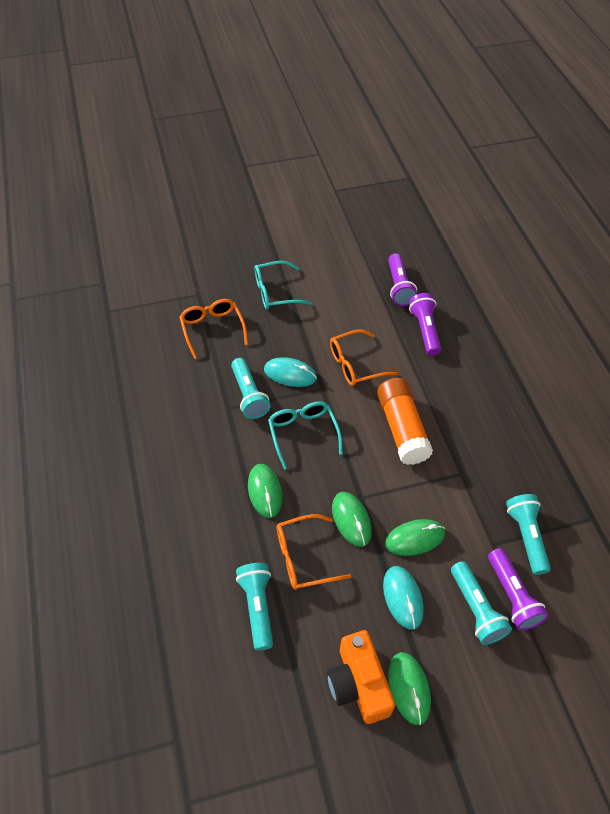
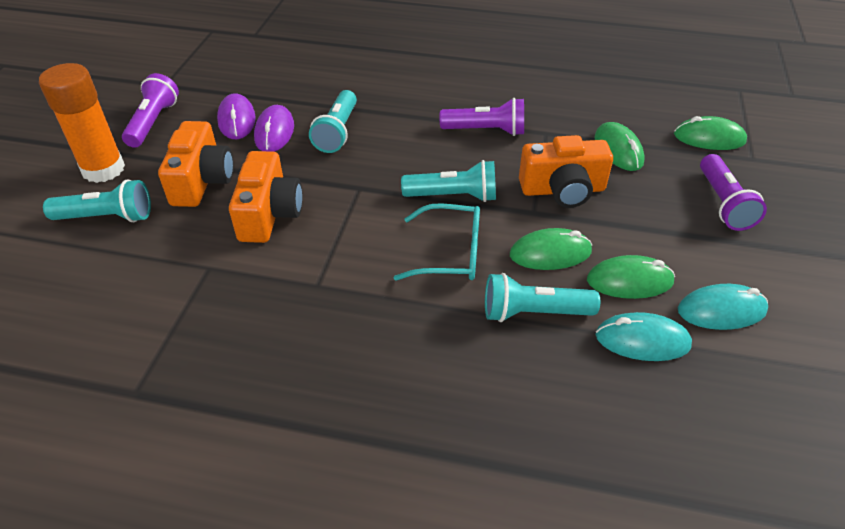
orange camera: 1 -> 3
orange glasses: 3 -> 0
purple mouse: 0 -> 2
turquoise glasses: 2 -> 1

